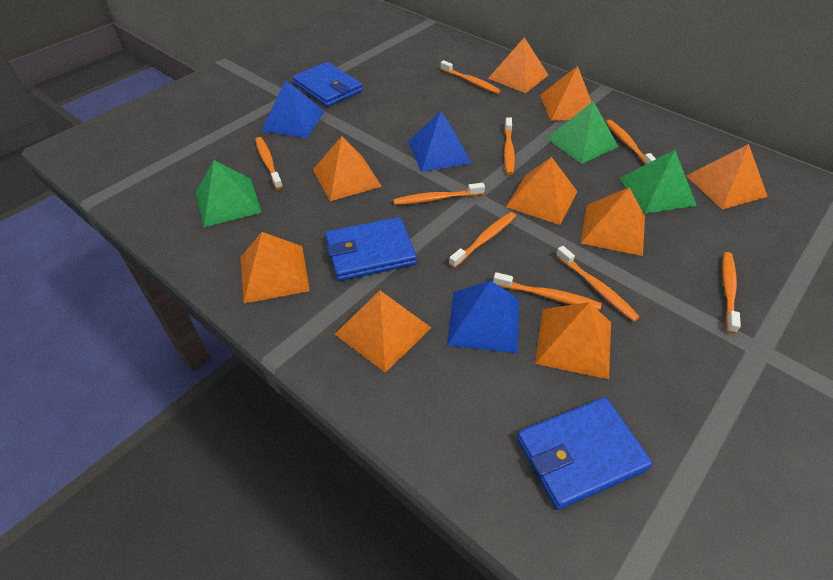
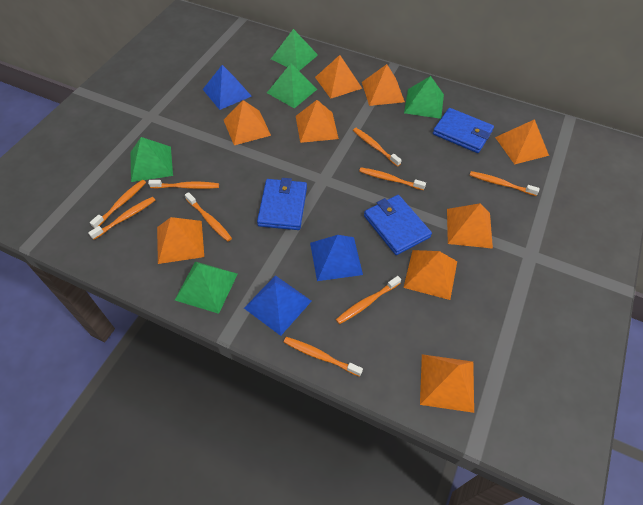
green pyramid: 3 -> 5

